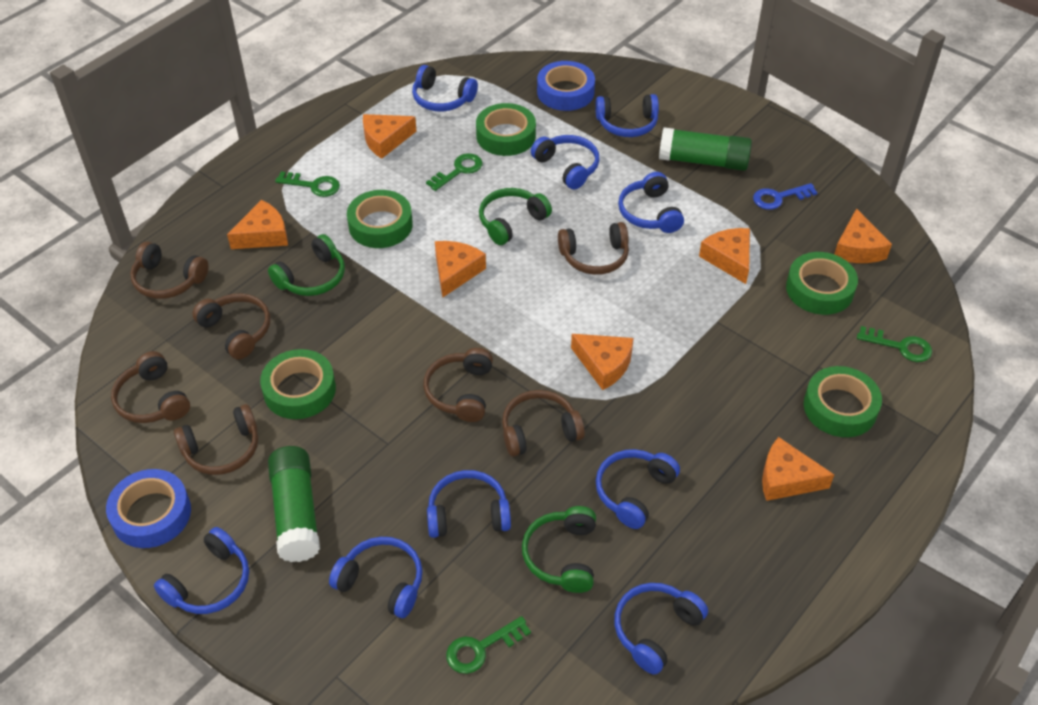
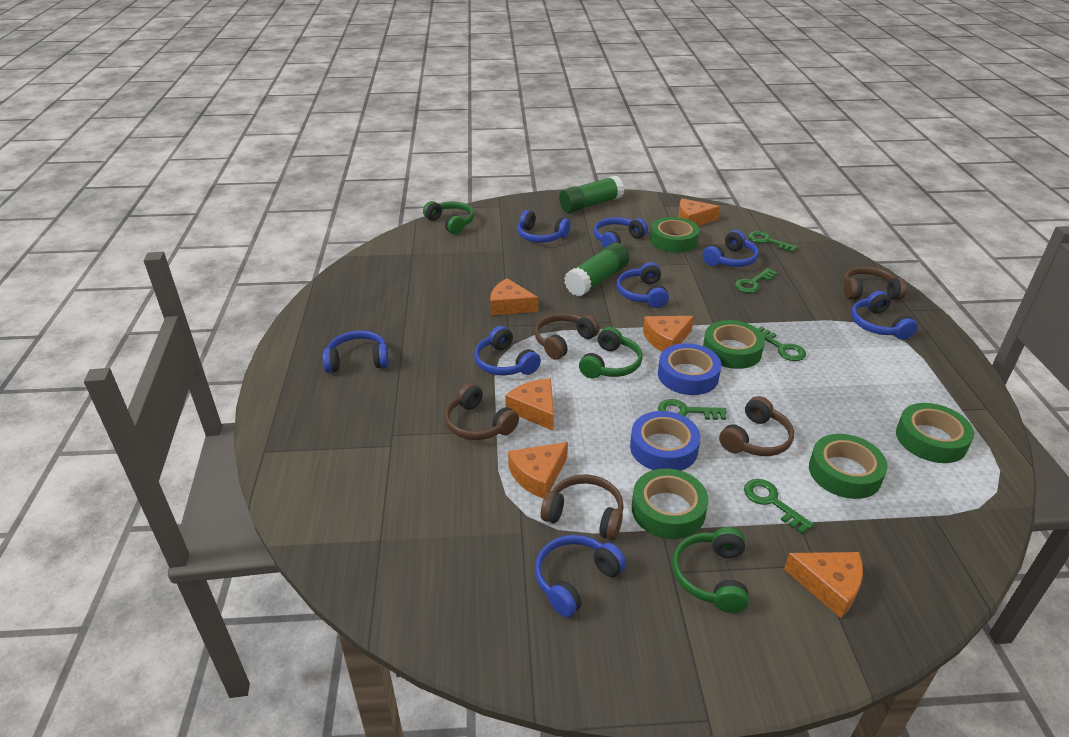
blue headphones: 9 -> 8
blue key: 1 -> 0
brown headphones: 7 -> 5
green key: 4 -> 5
orange cheese: 7 -> 6

